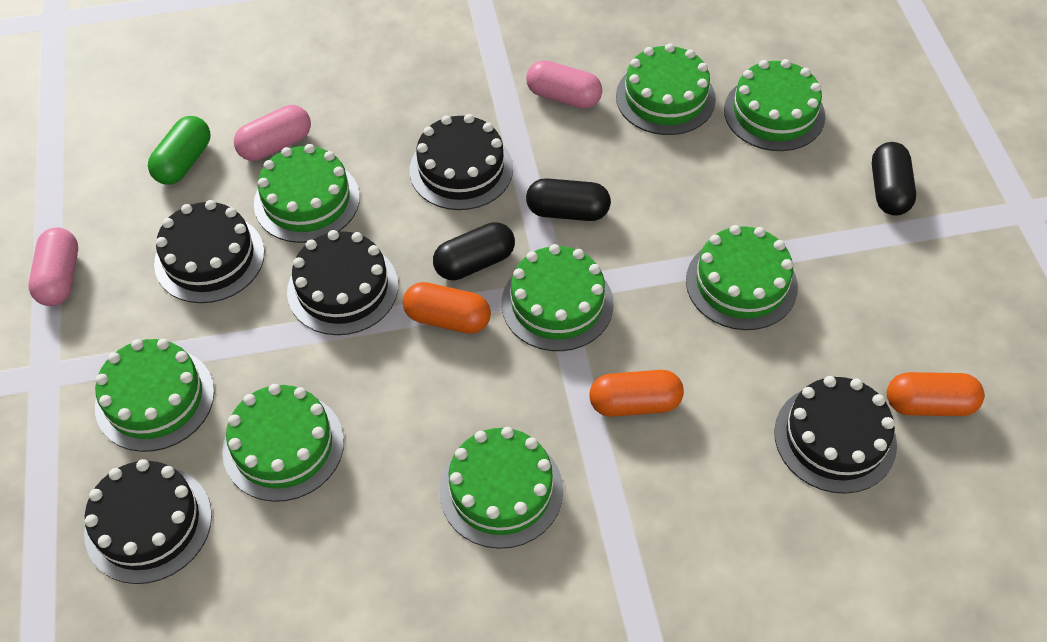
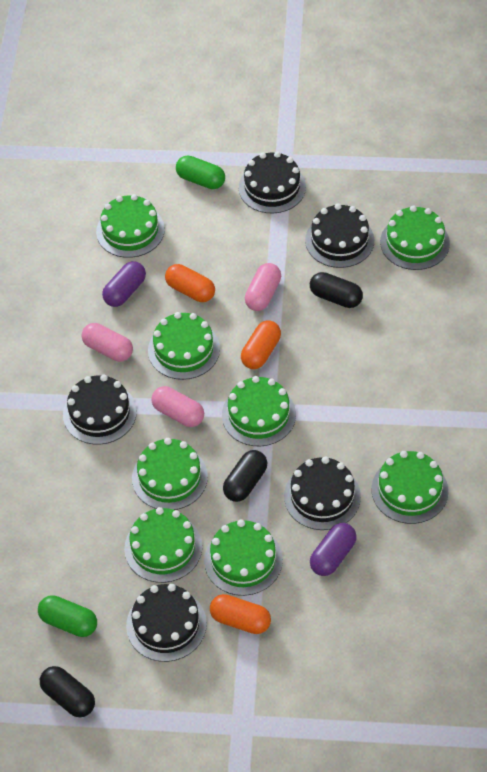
green capsule: 1 -> 2
purple capsule: 0 -> 2

